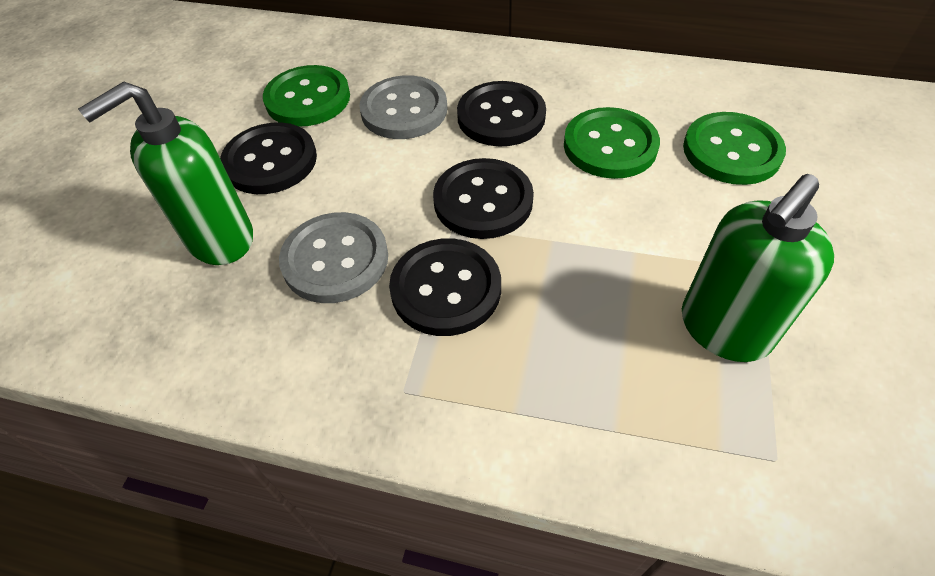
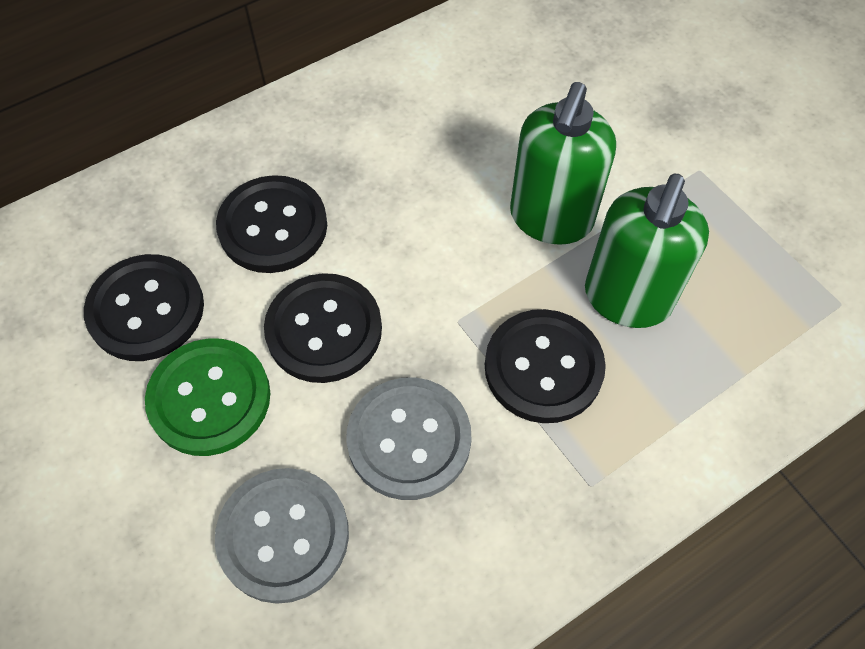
green button: 3 -> 1

